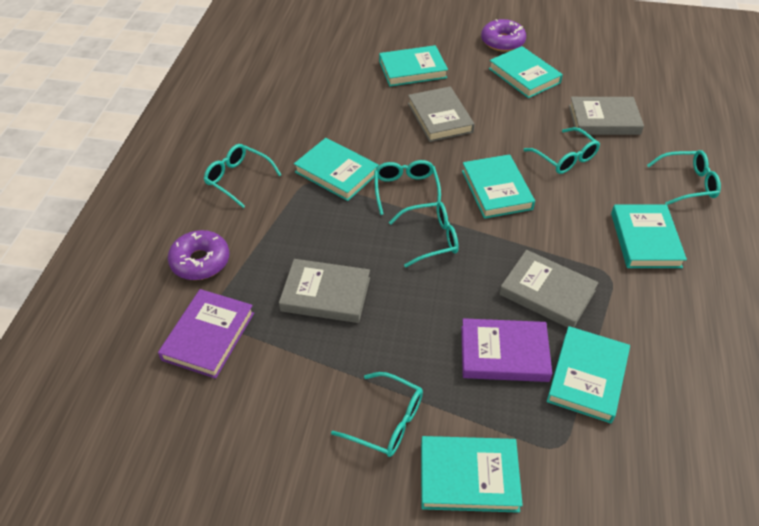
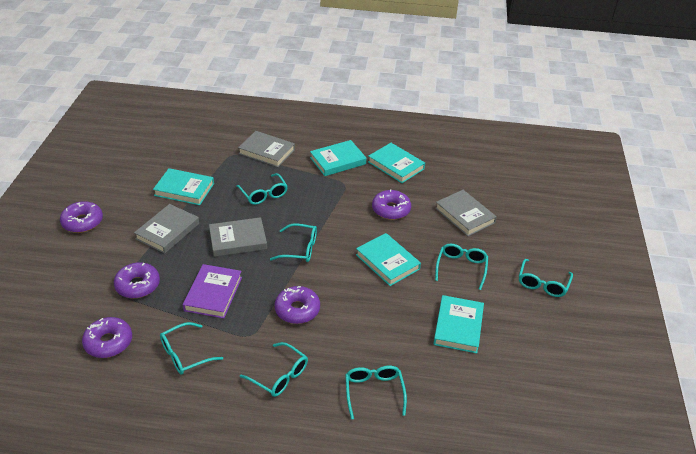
purple book: 2 -> 1
purple donut: 2 -> 5
turquoise book: 7 -> 5
turquoise glasses: 6 -> 7

